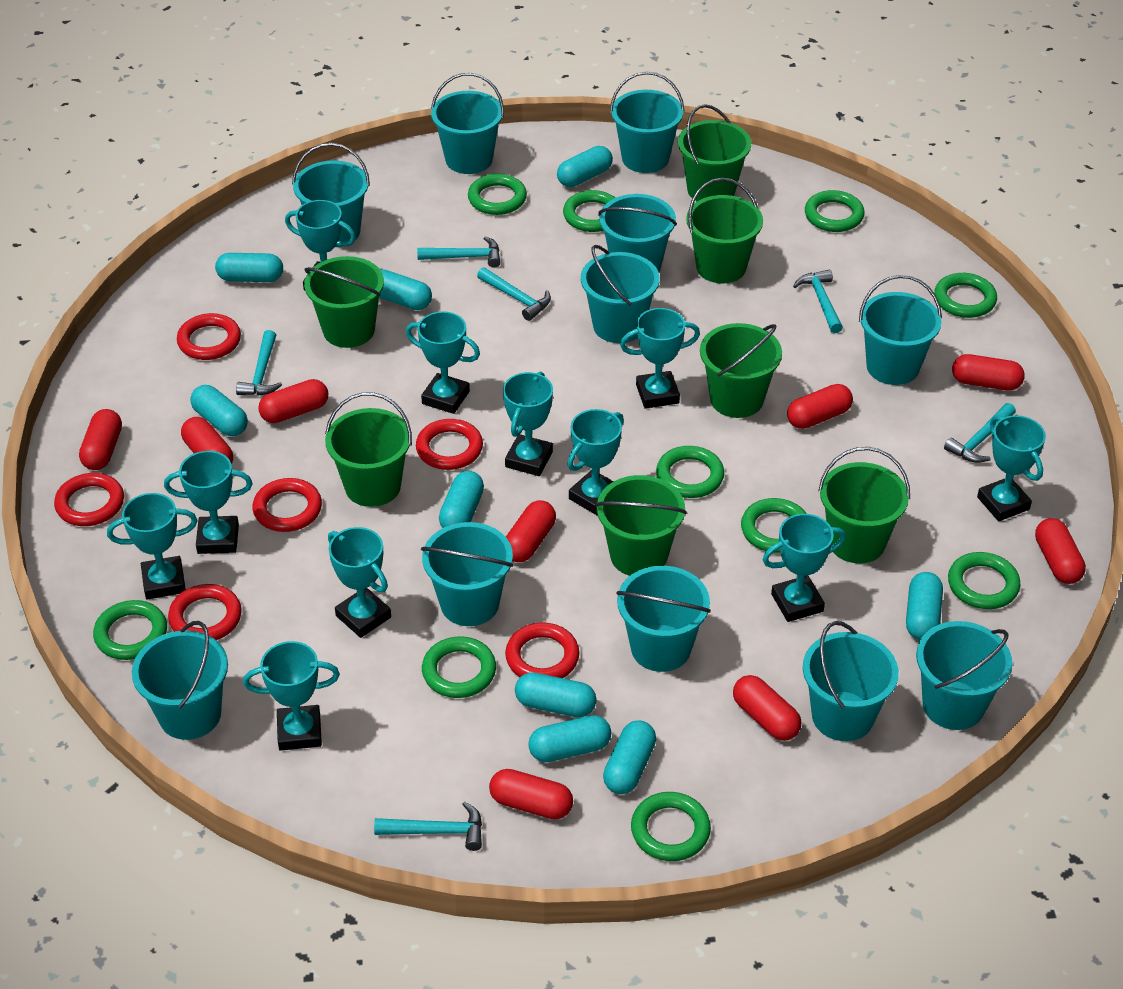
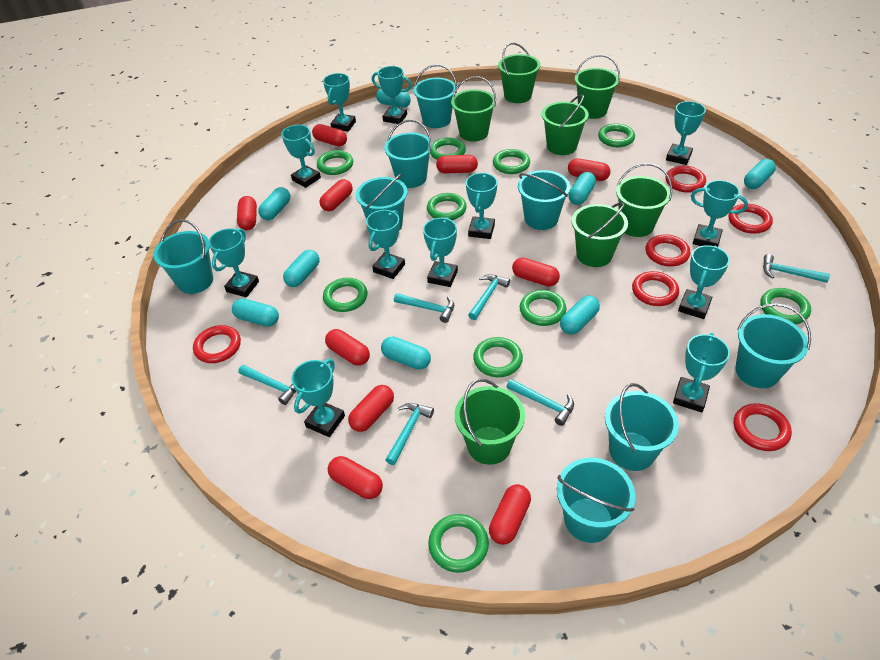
red capsule: 9 -> 10
turquoise bucket: 11 -> 8
turquoise capsule: 9 -> 8
turquoise trophy: 11 -> 12

